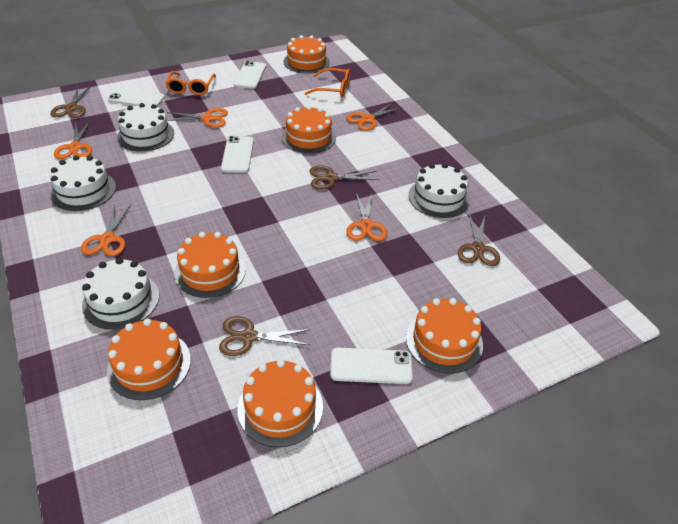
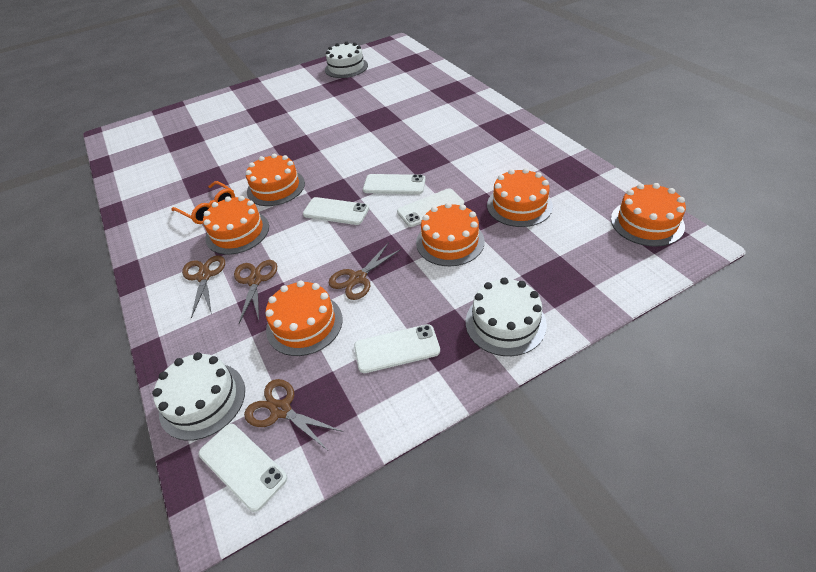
orange glasses: 2 -> 1
orange scissors: 5 -> 0
white cake: 4 -> 3
white phone: 4 -> 5

